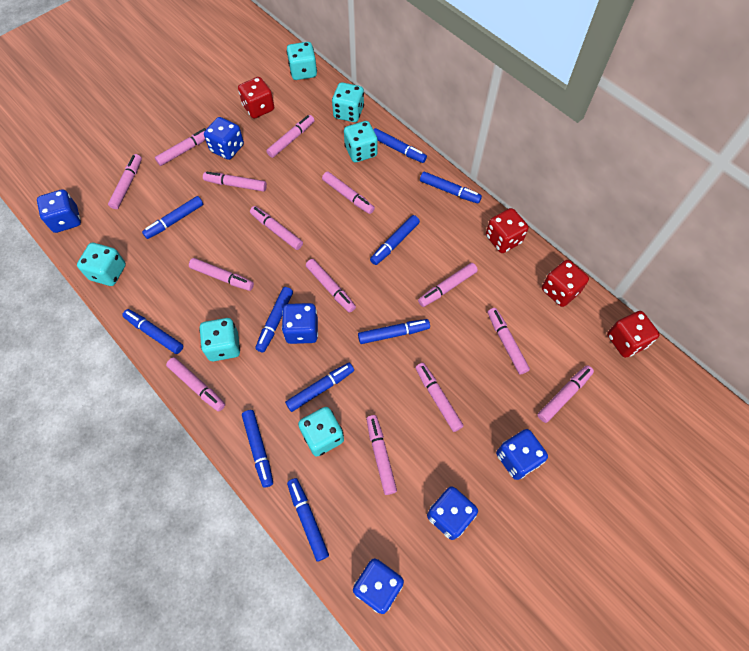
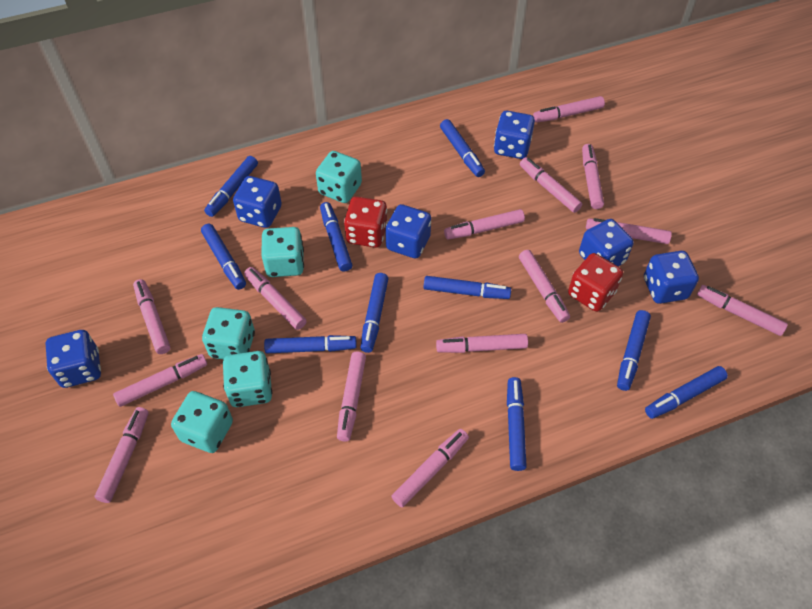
red dice: 4 -> 2
turquoise dice: 6 -> 5

